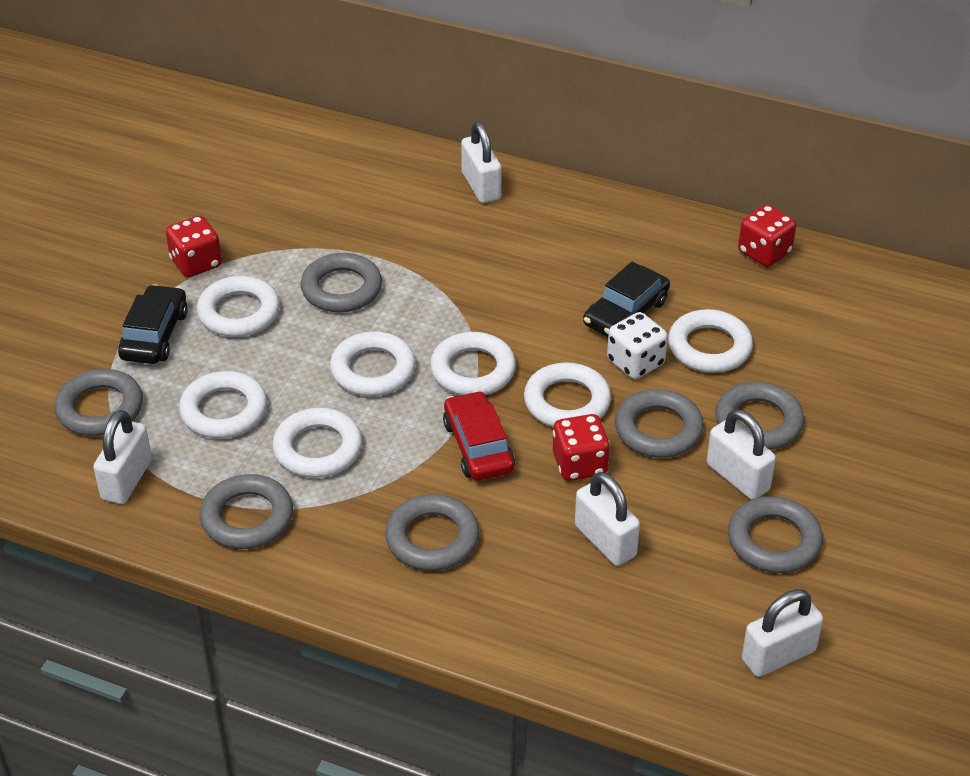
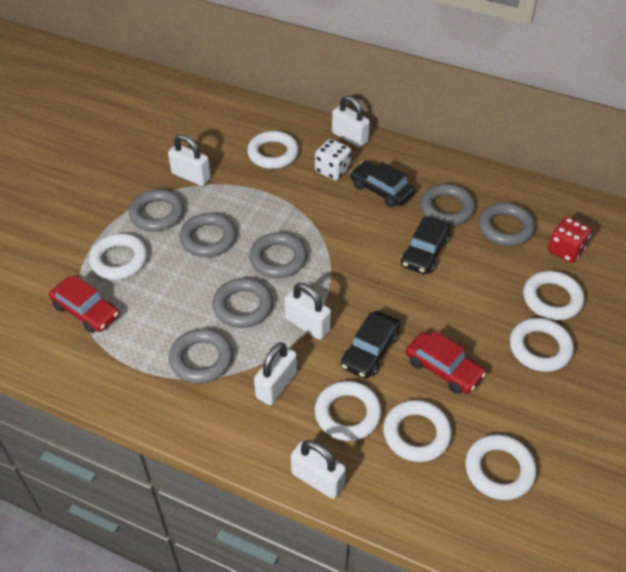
black car: 2 -> 3
red car: 1 -> 2
red dice: 3 -> 1

